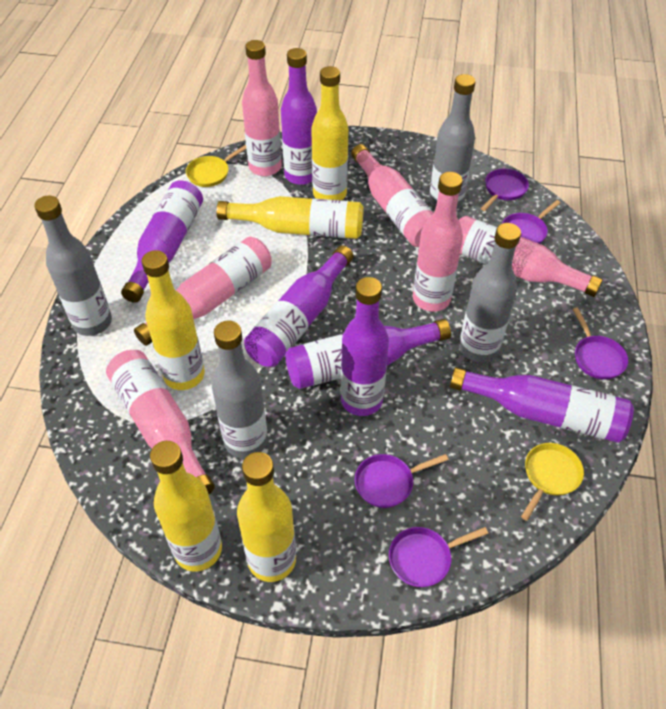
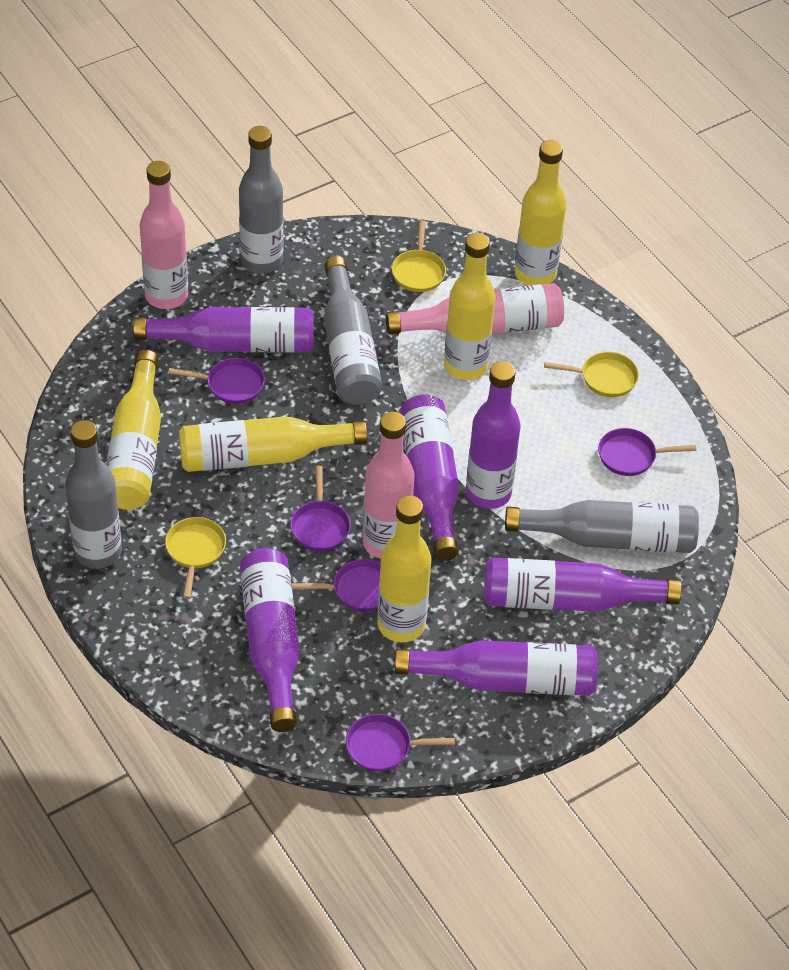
pink bottle: 6 -> 3
yellow pan: 2 -> 3

